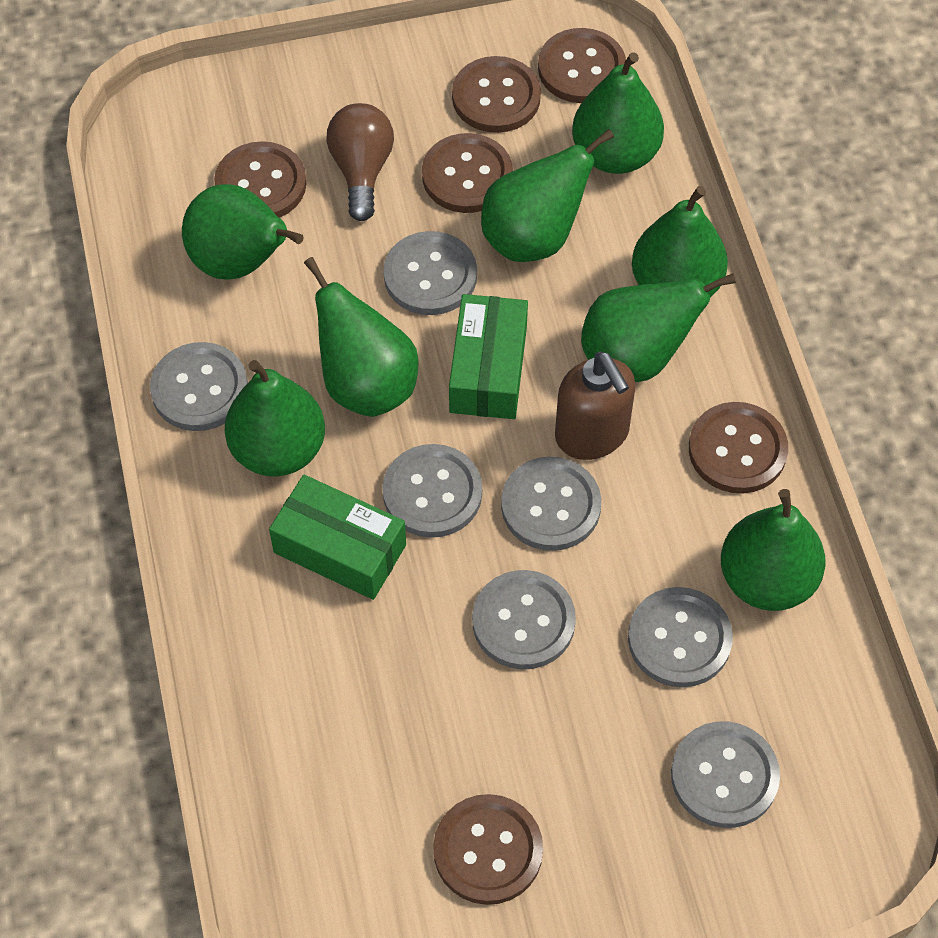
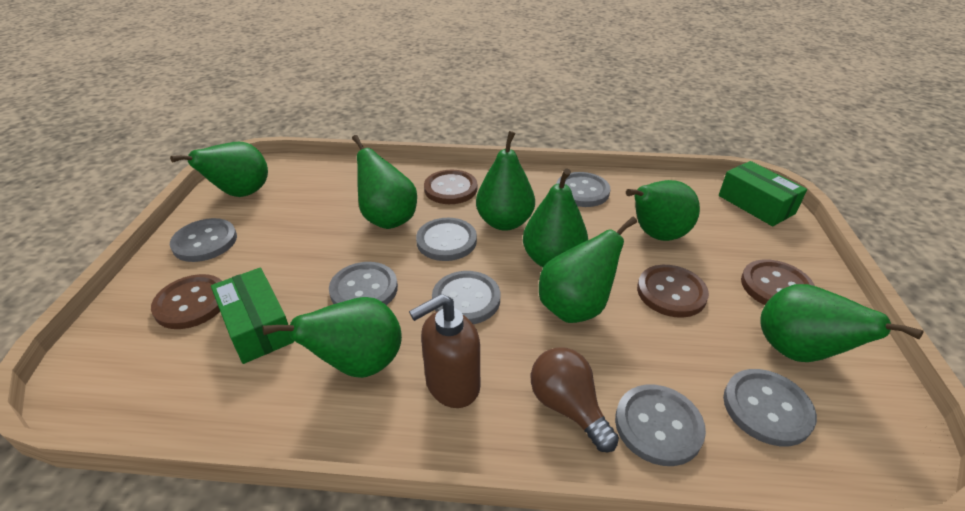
brown button: 6 -> 4

